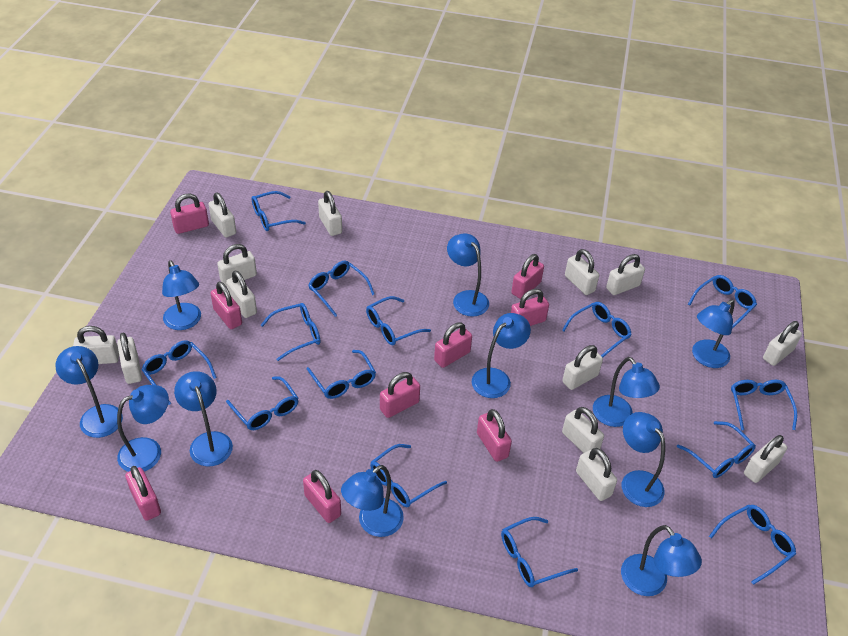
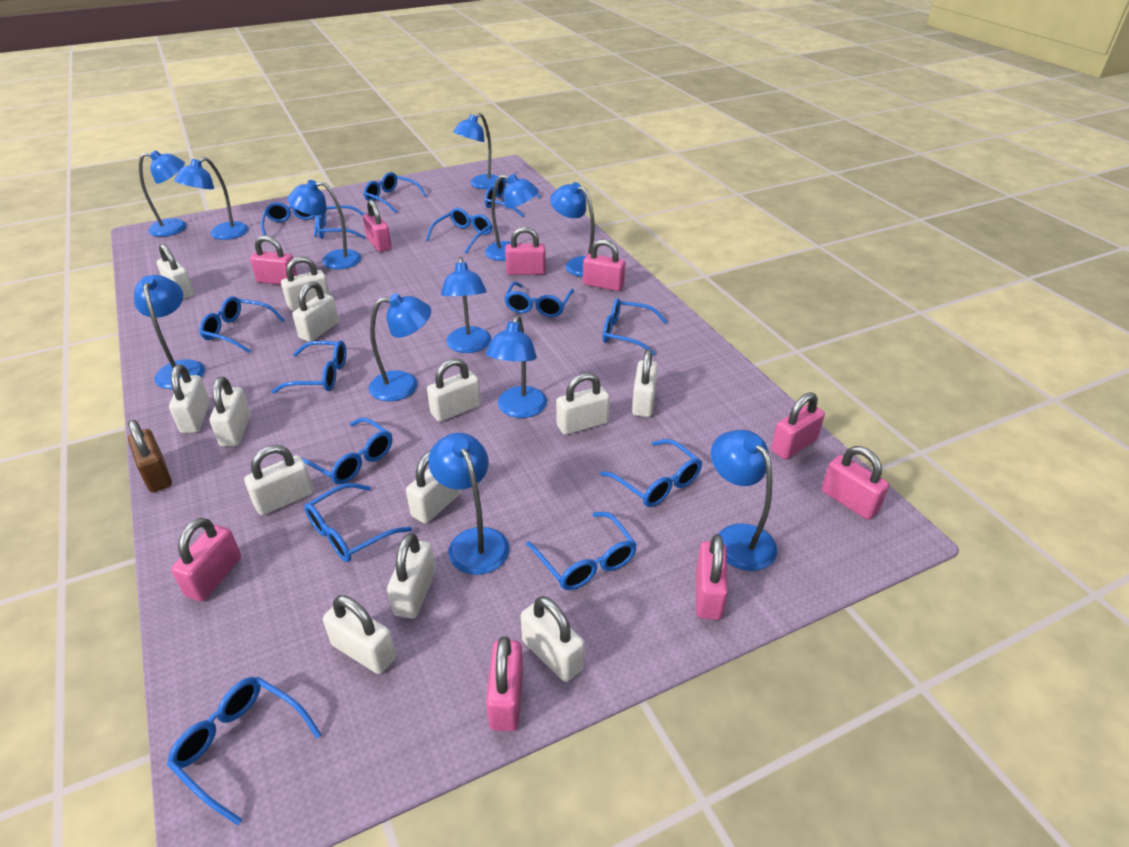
blue lamp: 11 -> 12
brown padlock: 0 -> 1

